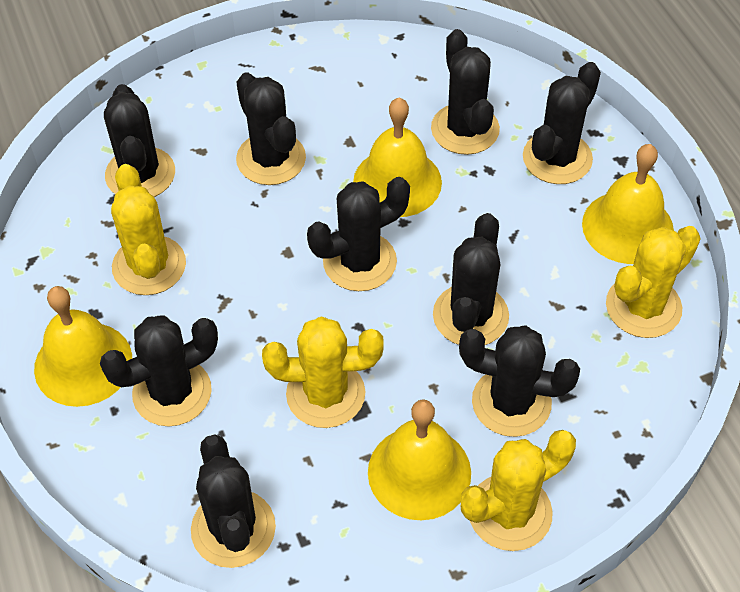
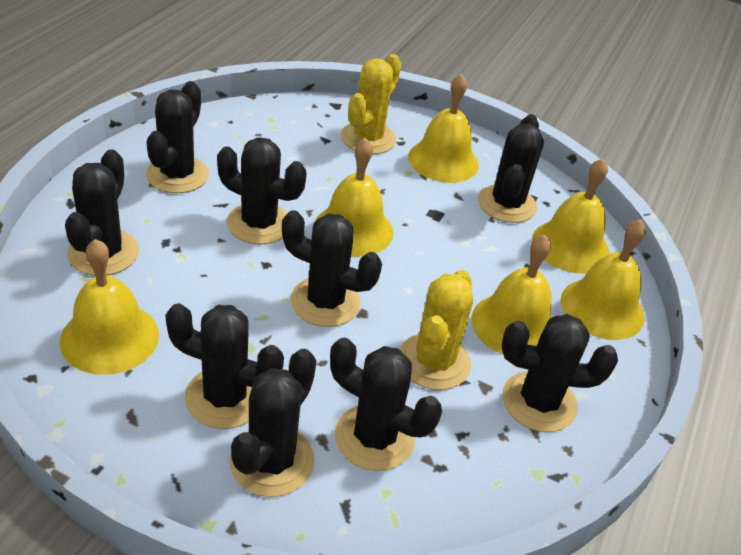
yellow bell: 4 -> 6
yellow cactus: 4 -> 2

